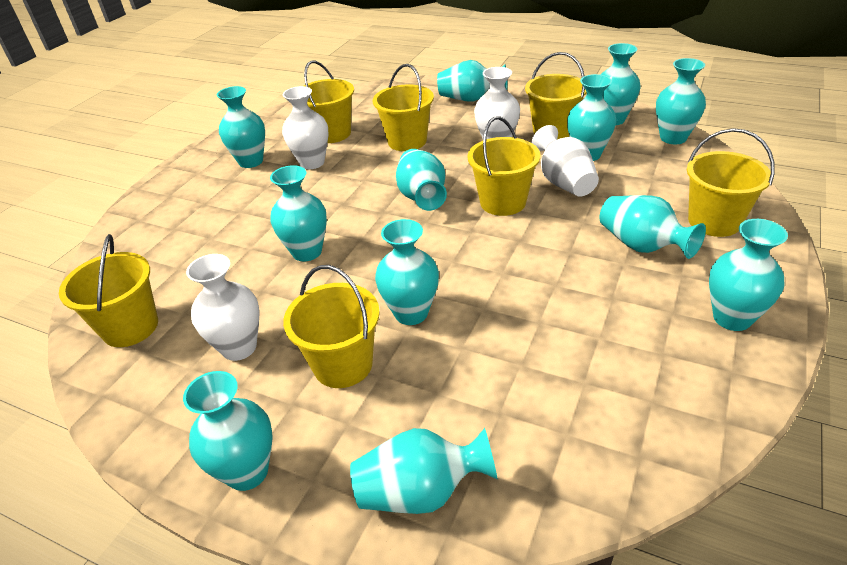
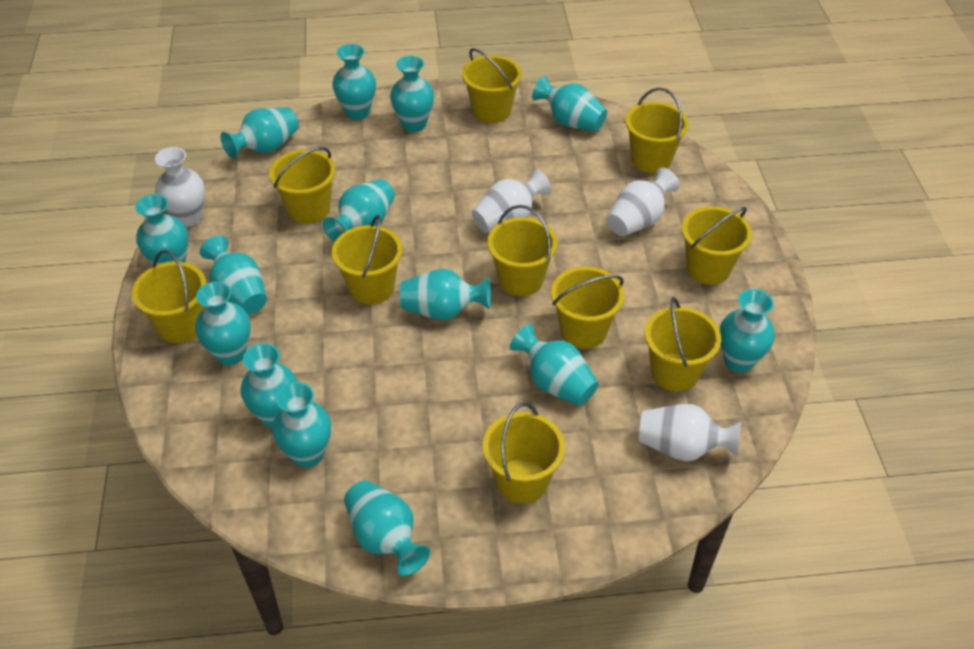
turquoise vase: 12 -> 14
yellow bucket: 7 -> 10

